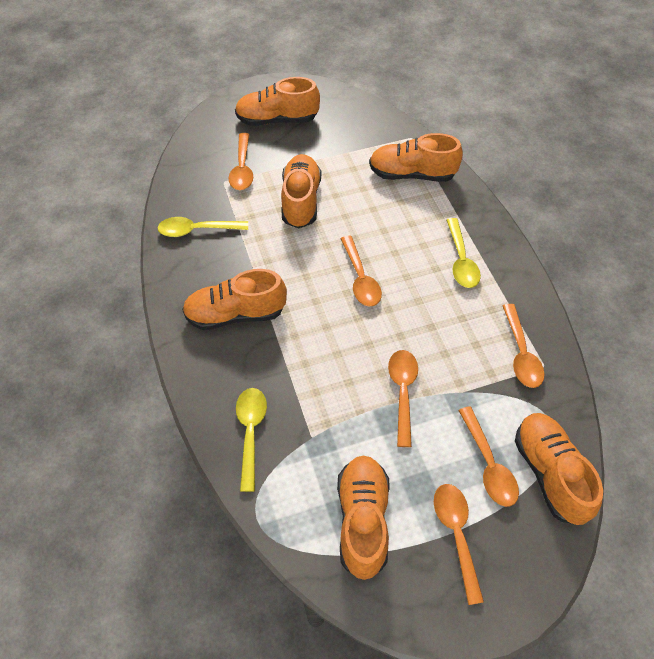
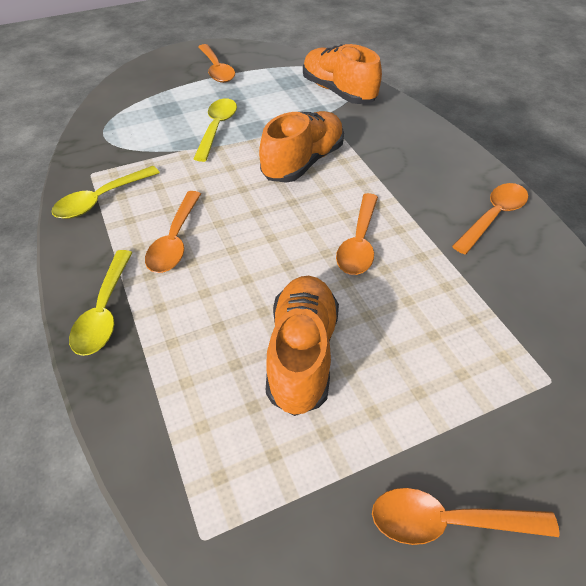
orange shoe: 6 -> 3
orange spoon: 6 -> 5

